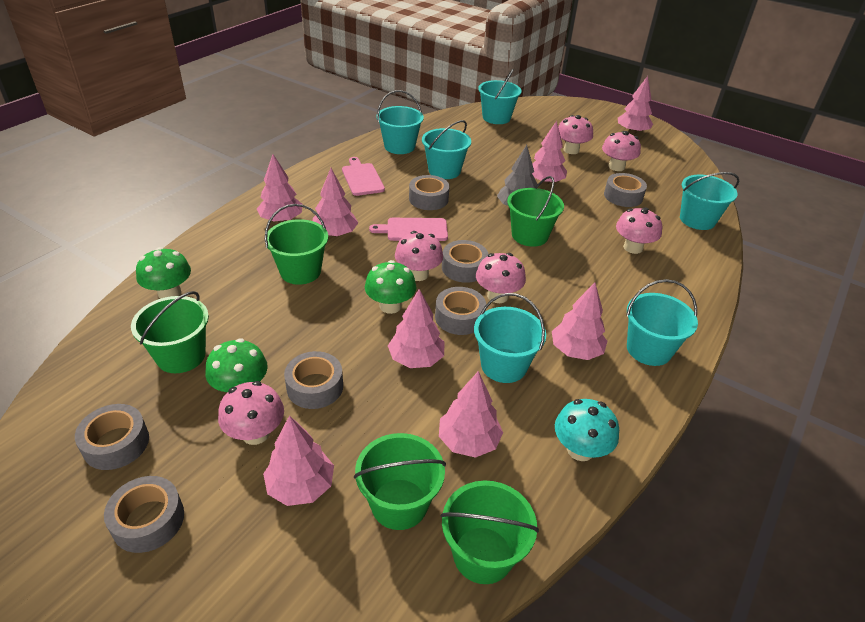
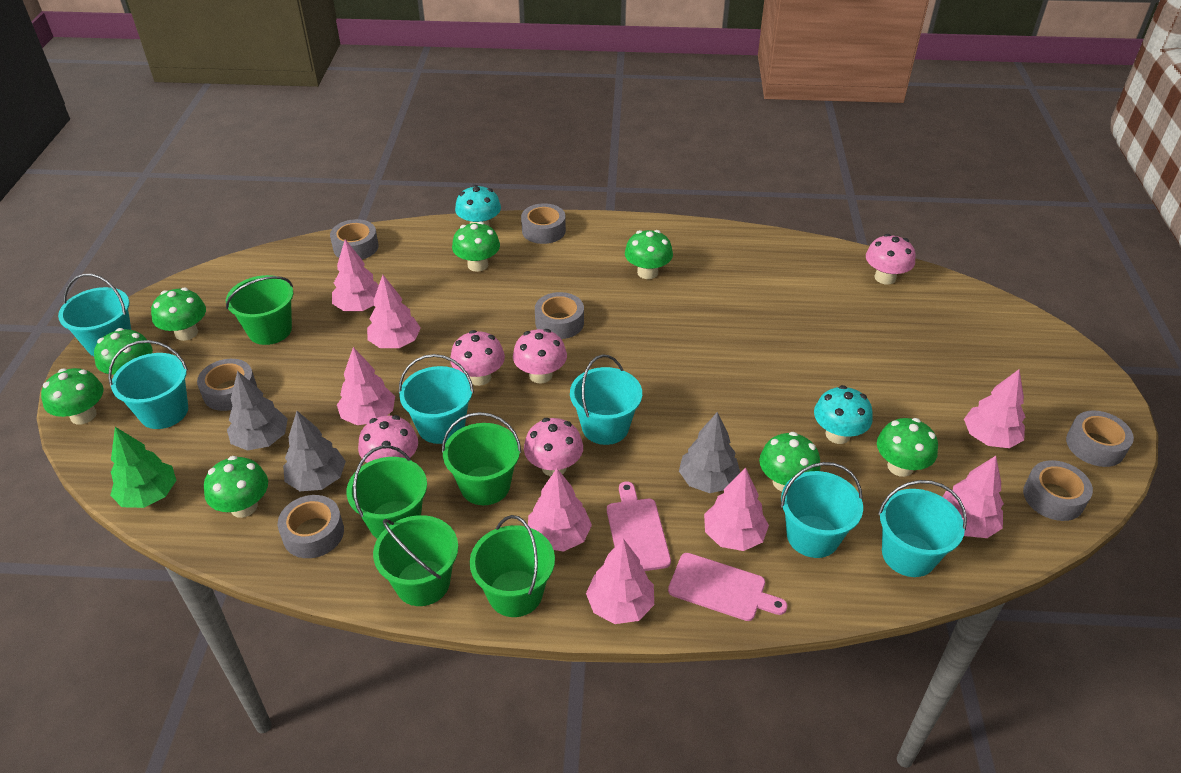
green mushroom: 3 -> 8
green tree: 0 -> 1
grey tree: 1 -> 3
pink mushroom: 6 -> 5
turquoise mushroom: 1 -> 2

